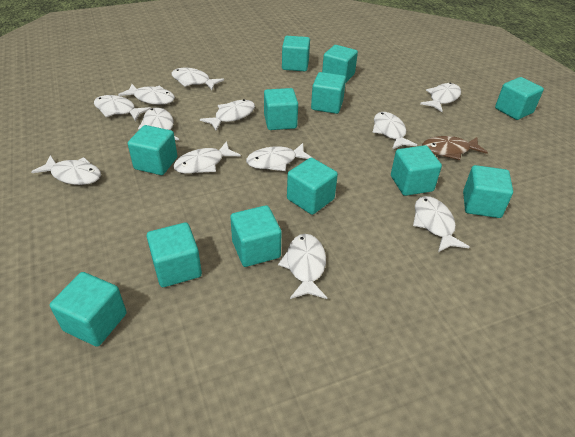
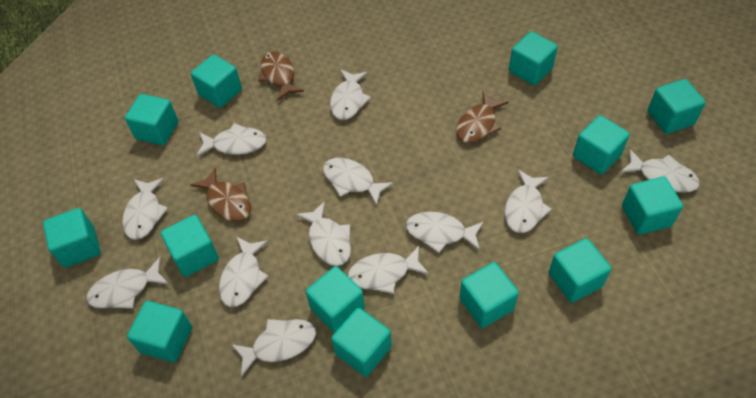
brown fish: 1 -> 3
turquoise cube: 12 -> 13

